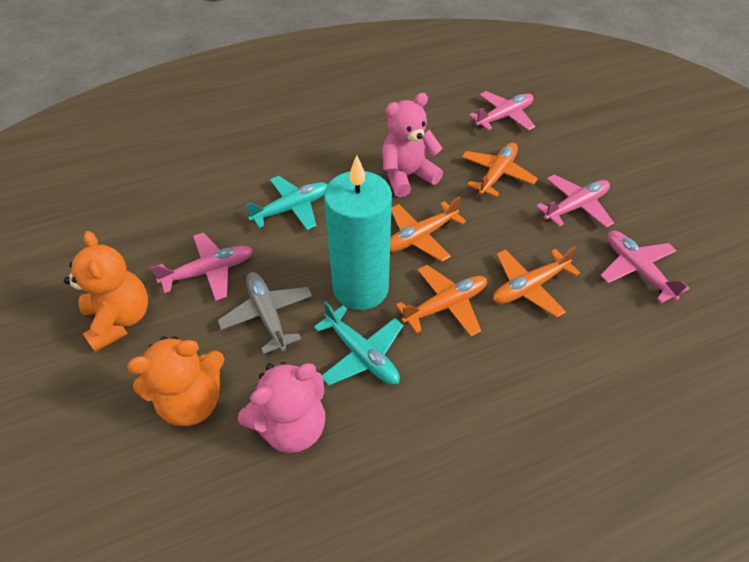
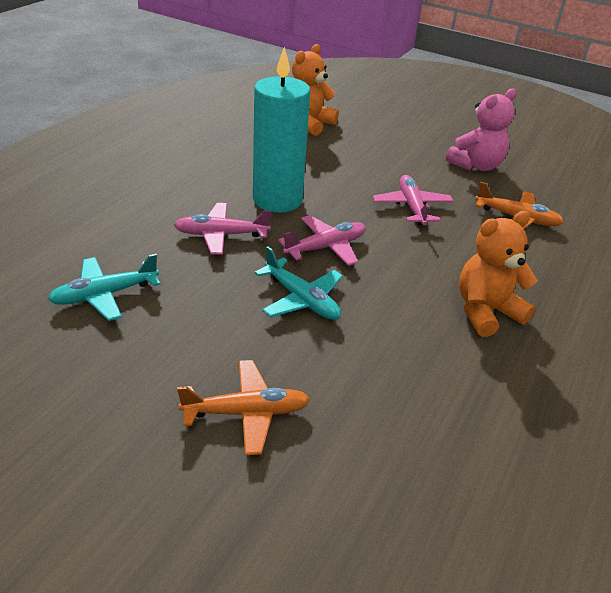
grey plane: 1 -> 0
orange plane: 4 -> 2
pink plane: 4 -> 3
pink teddy bear: 2 -> 1

